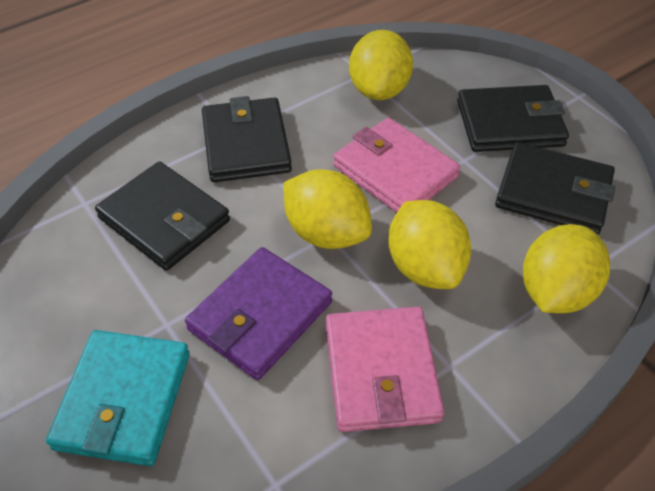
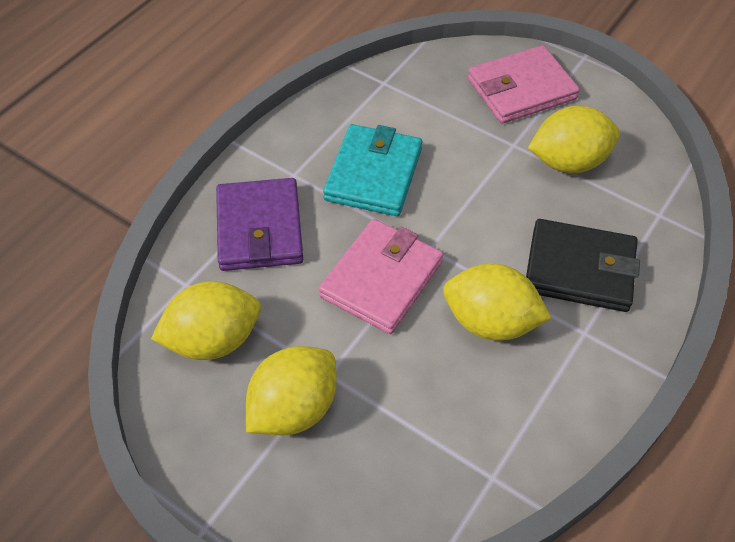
black wallet: 4 -> 1

